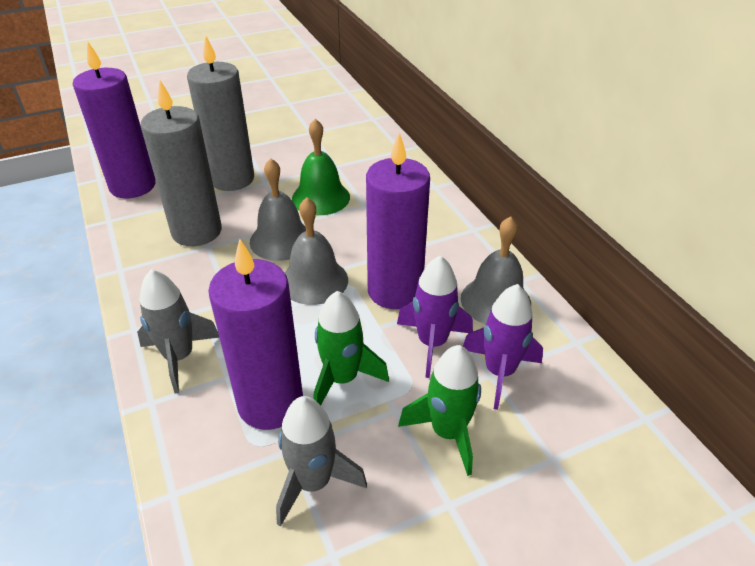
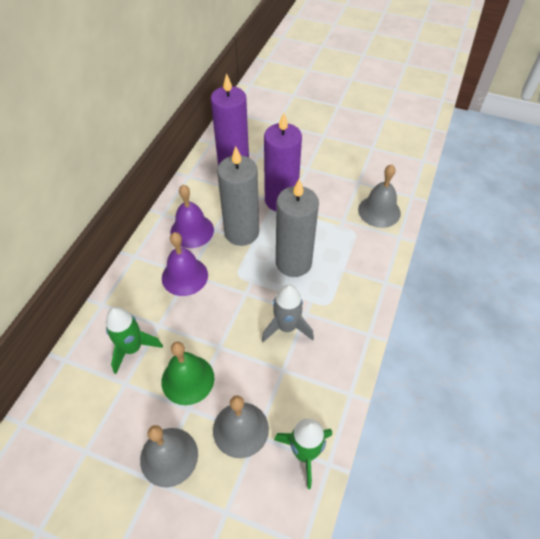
grey rocket: 2 -> 1
purple bell: 0 -> 2
purple candle: 3 -> 2
purple rocket: 2 -> 0

